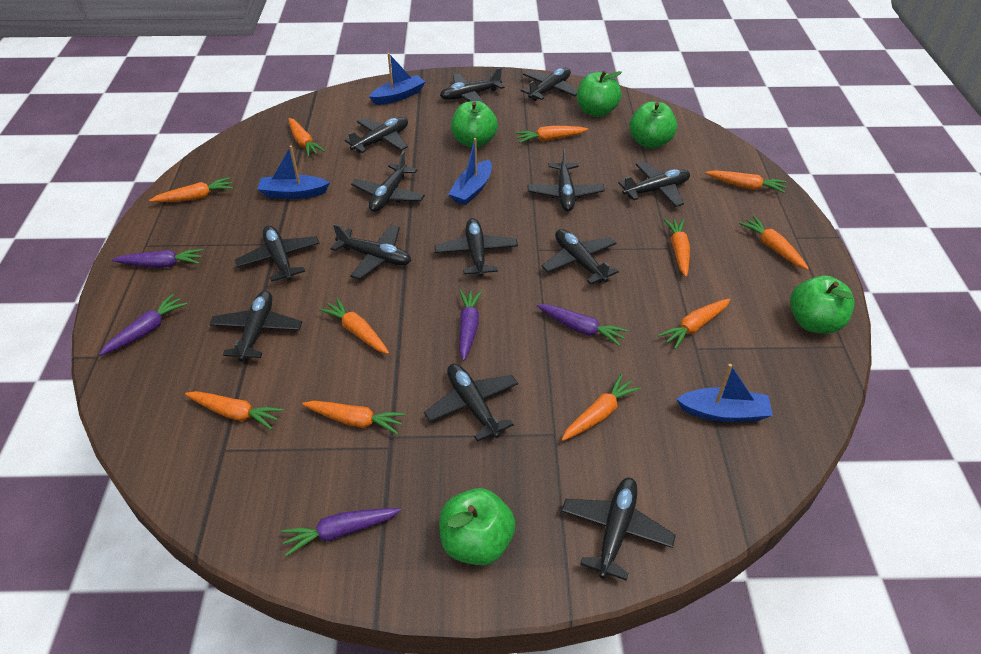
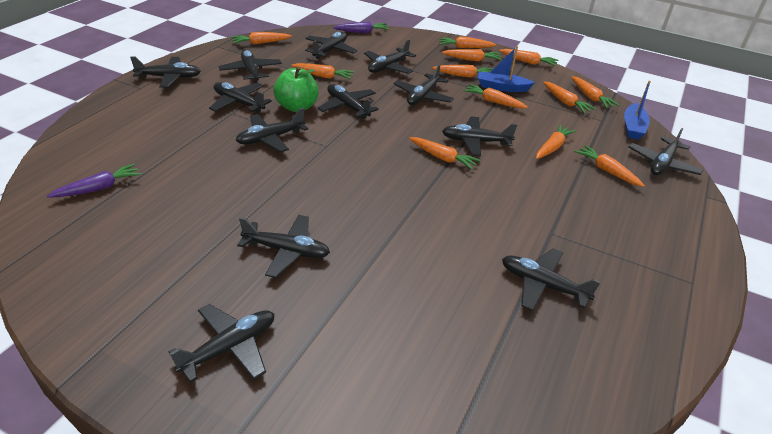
blue boat: 4 -> 2
green apple: 5 -> 1
orange carrot: 11 -> 12
purple carrot: 5 -> 2

